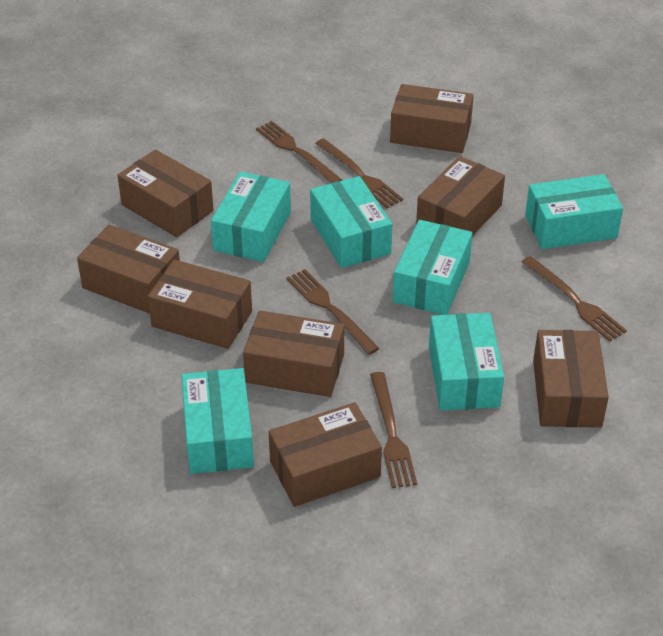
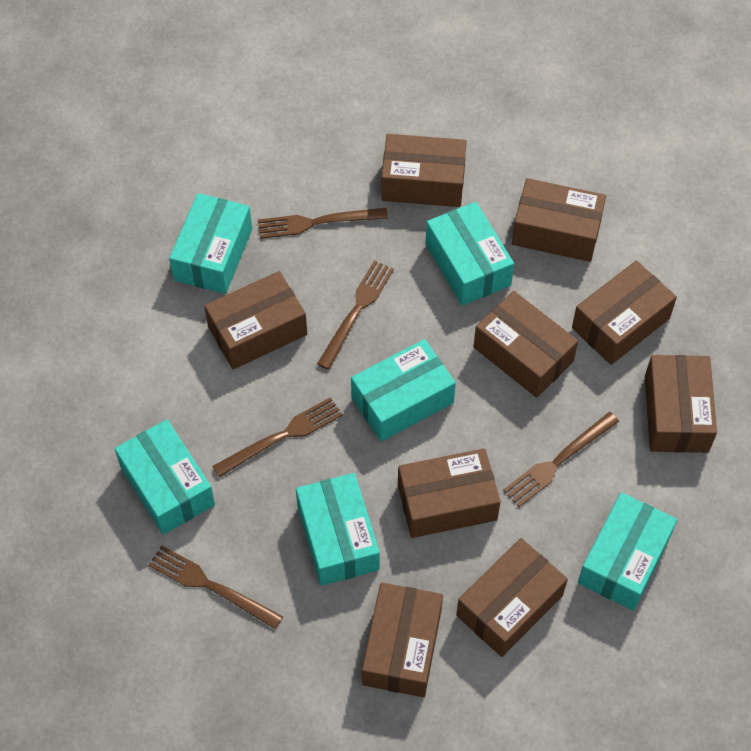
brown box: 8 -> 9

